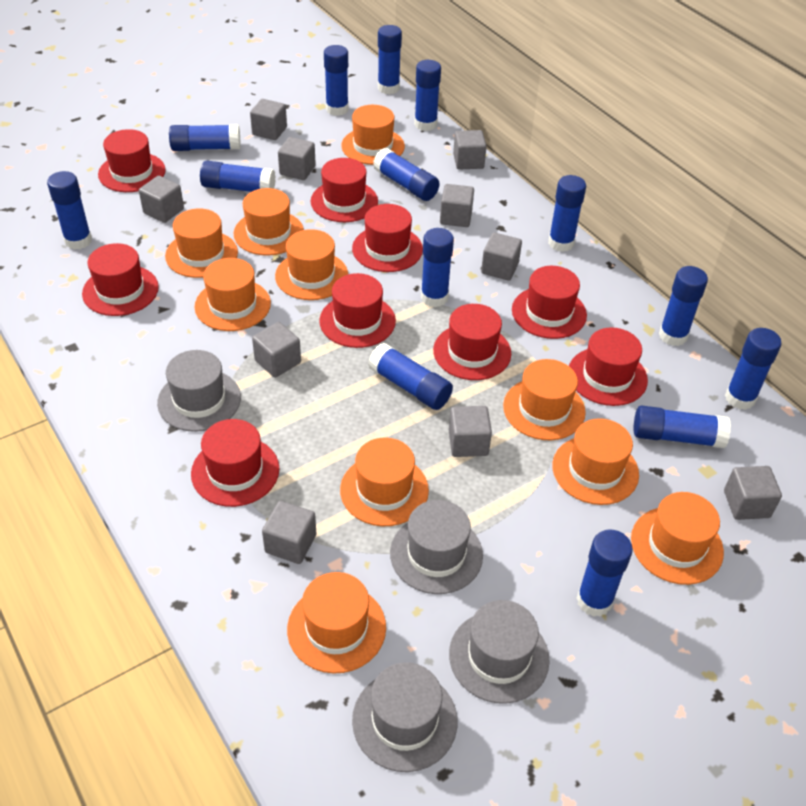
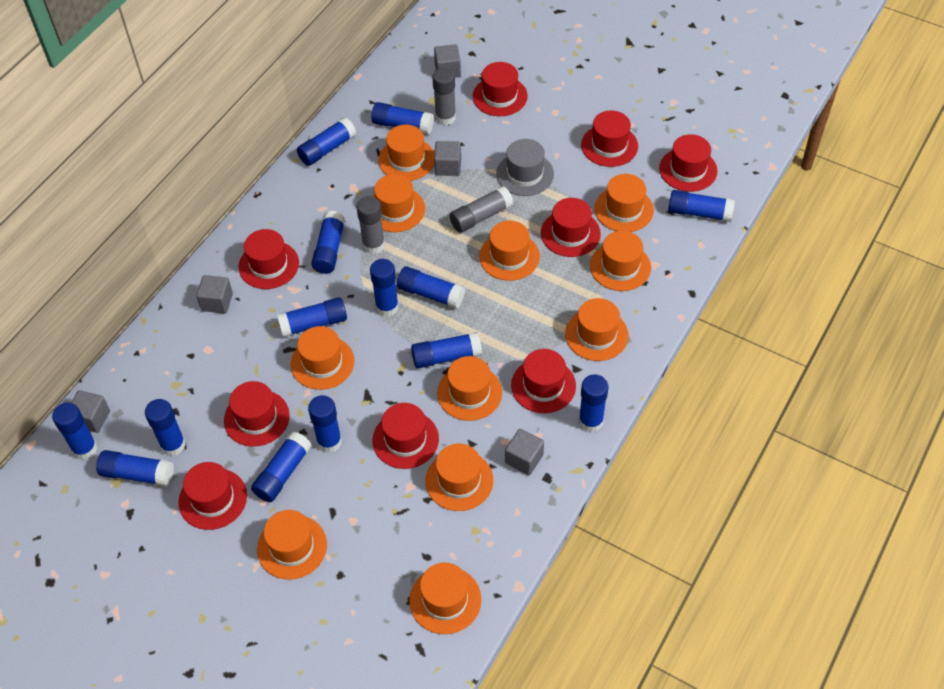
grey cube: 10 -> 5
grey glue stick: 0 -> 3
grey hat: 4 -> 1
orange hat: 10 -> 11

